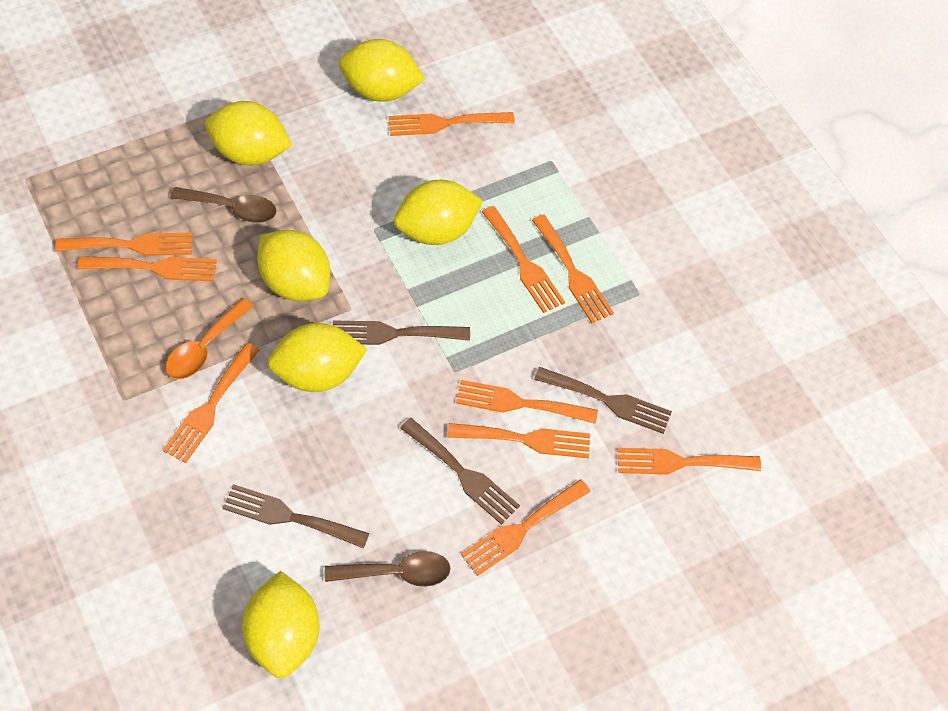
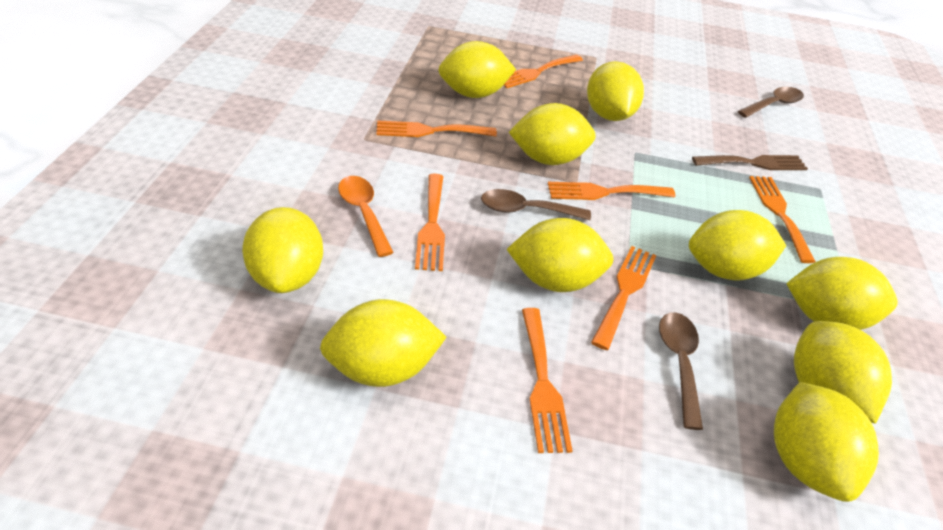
brown fork: 4 -> 1
brown spoon: 2 -> 3
orange fork: 10 -> 7
yellow lemon: 6 -> 10

